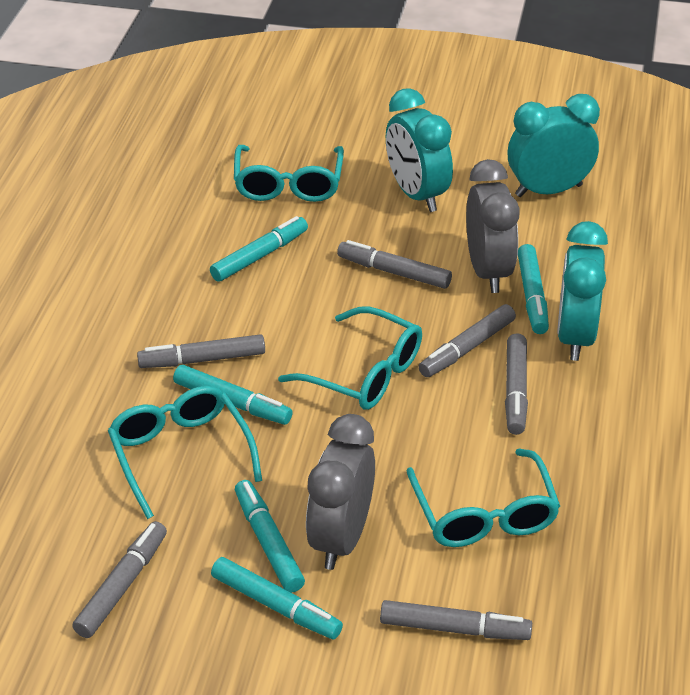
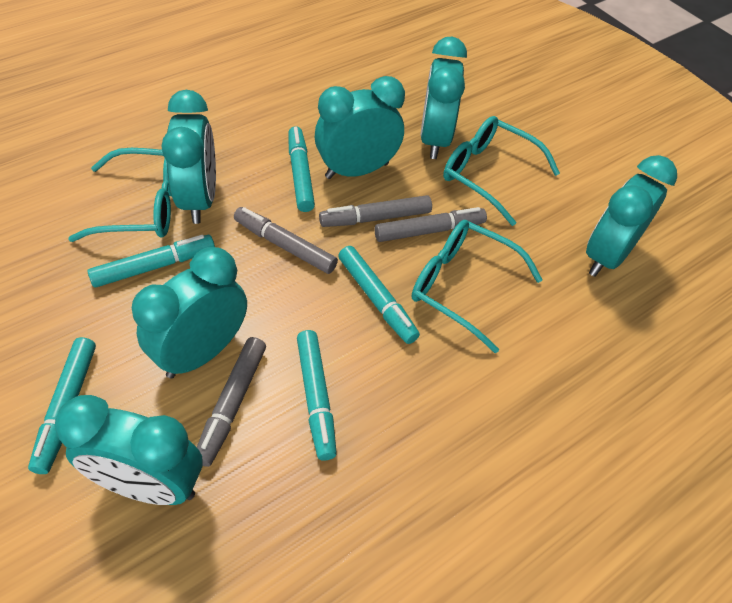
grey clock: 2 -> 0
grey marker: 6 -> 4
turquoise clock: 3 -> 6
turquoise glasses: 4 -> 3

